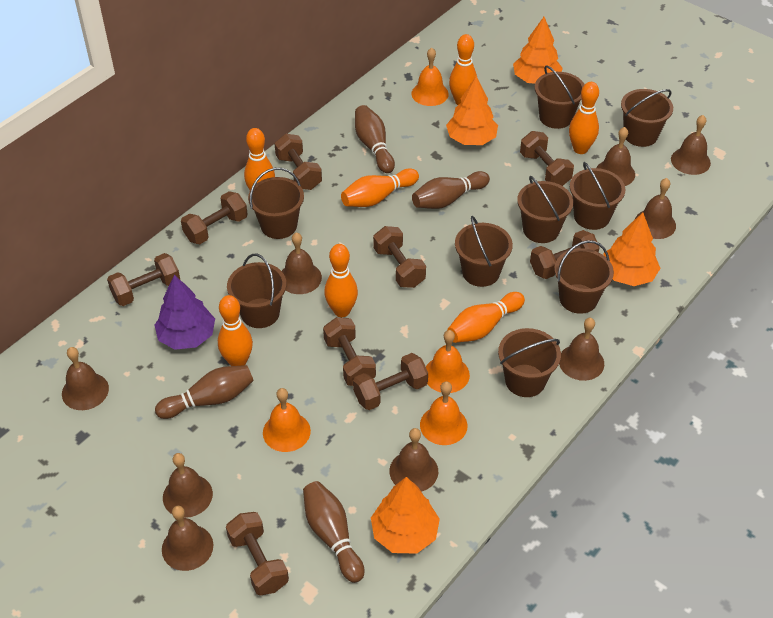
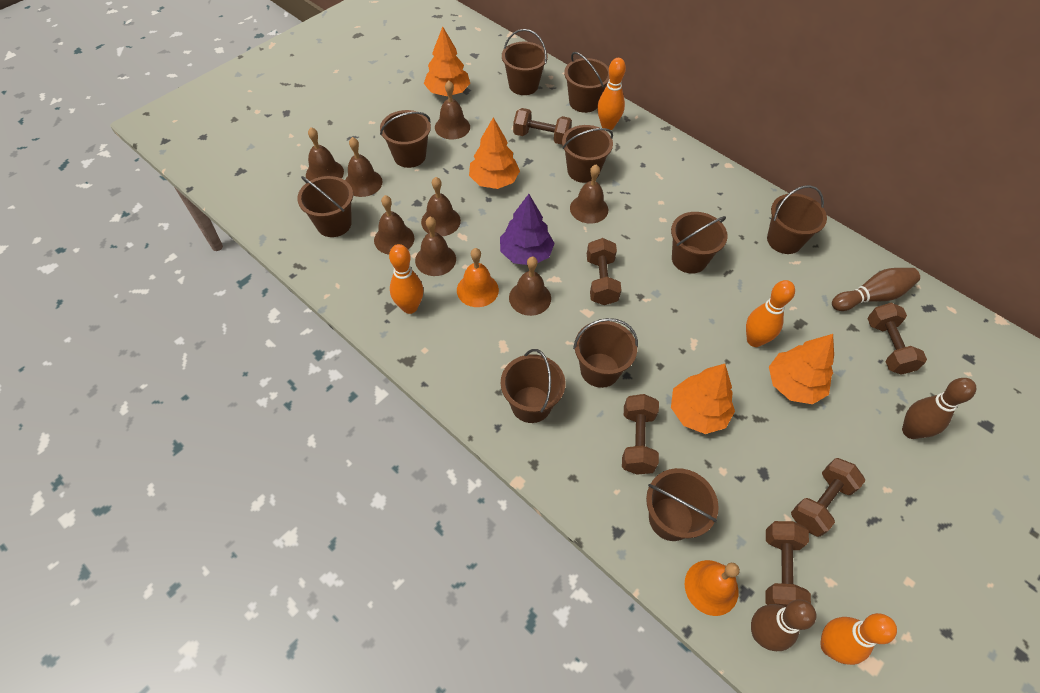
brown bell: 9 -> 8
brown bowling pin: 4 -> 3
brown bucket: 9 -> 10
brown dumbbell: 9 -> 6
orange bell: 4 -> 2
orange bowling pin: 7 -> 4

